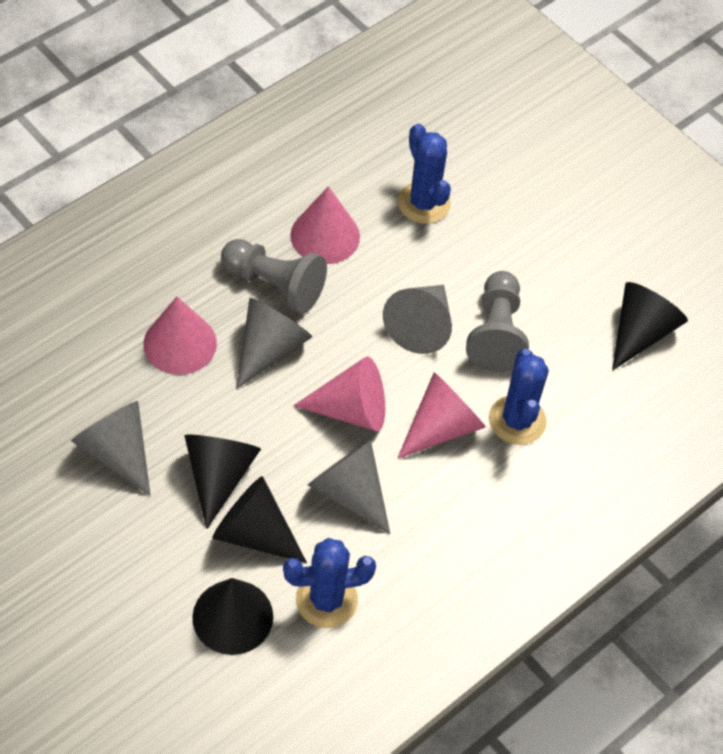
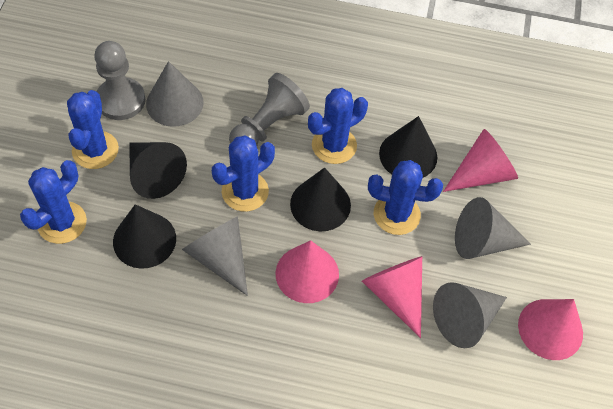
blue cactus: 3 -> 5

